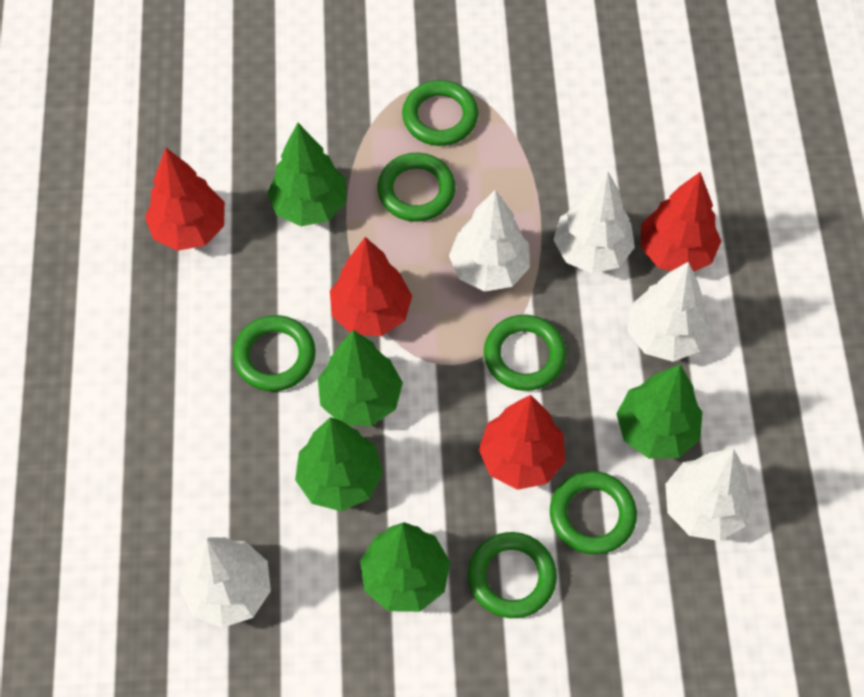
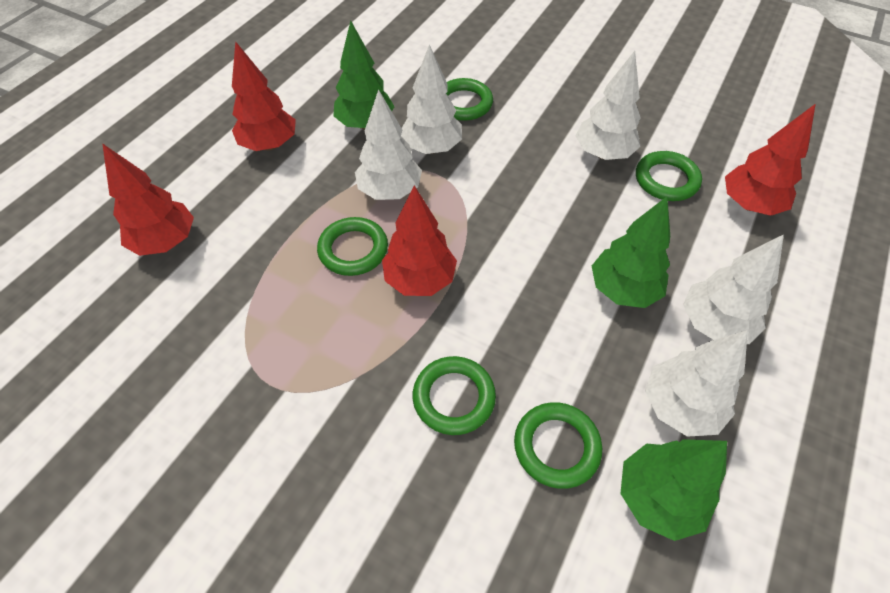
green ring: 6 -> 5
green tree: 5 -> 3

